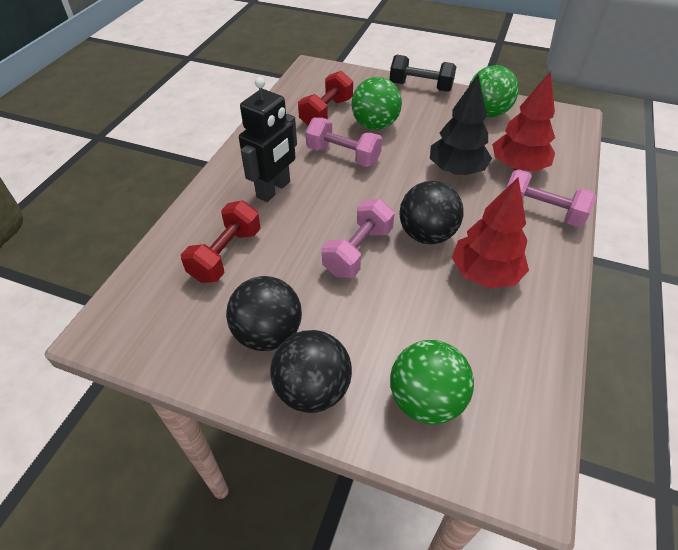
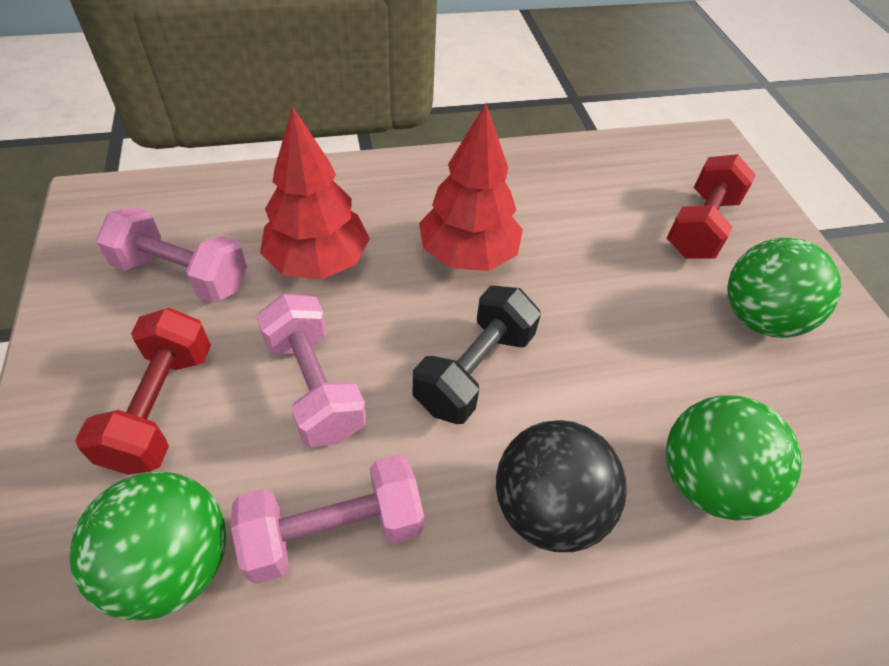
black ball: 3 -> 1
black robot: 1 -> 0
black tree: 1 -> 0

